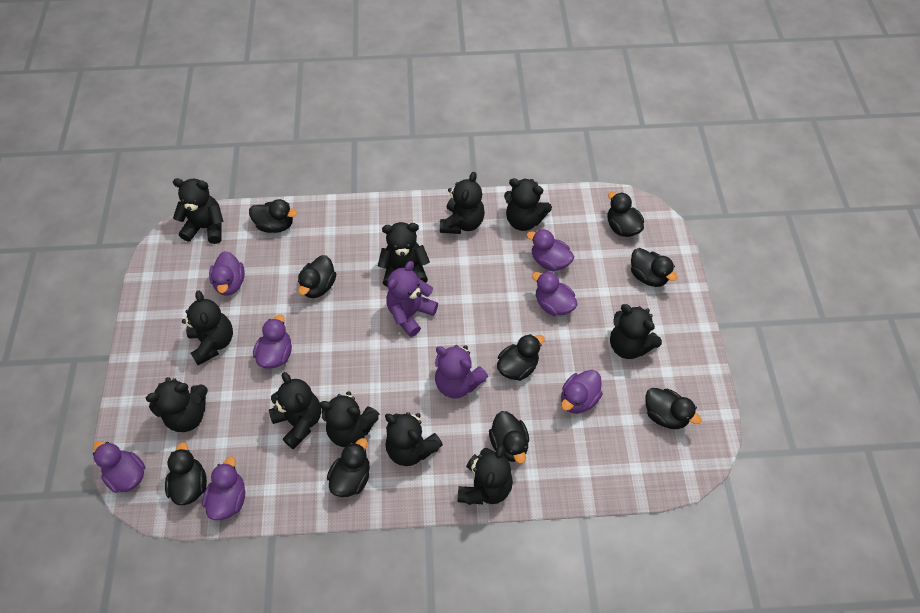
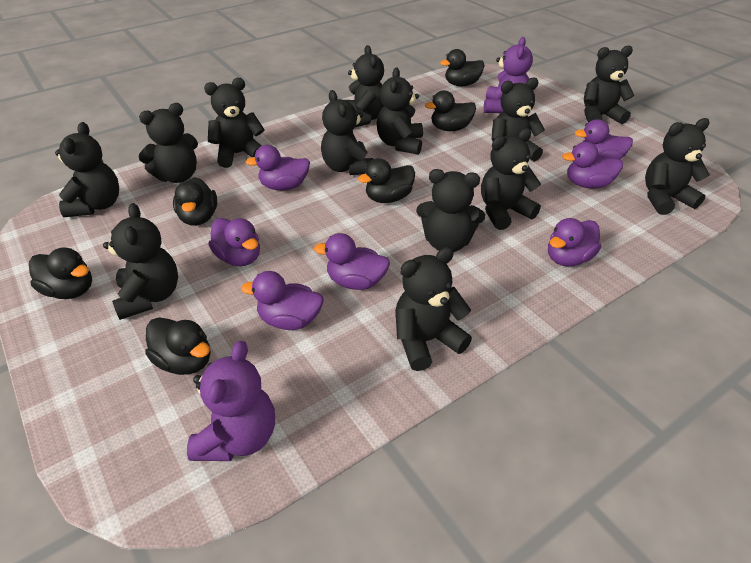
black duck: 9 -> 6
black teddy bear: 11 -> 13

